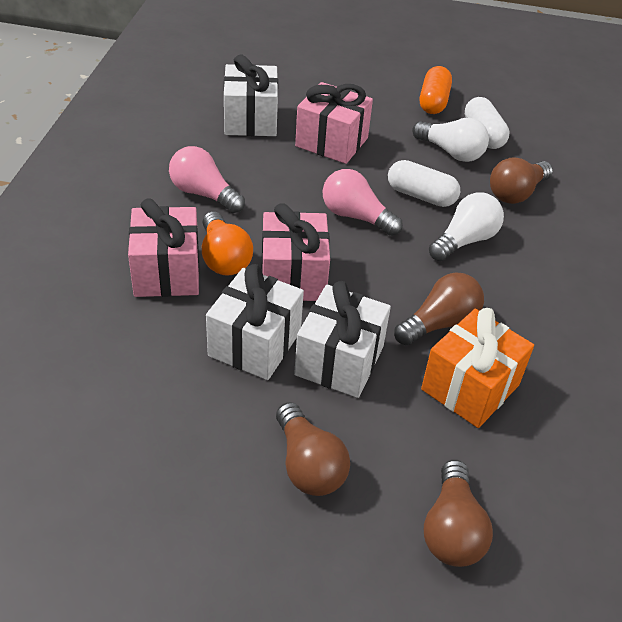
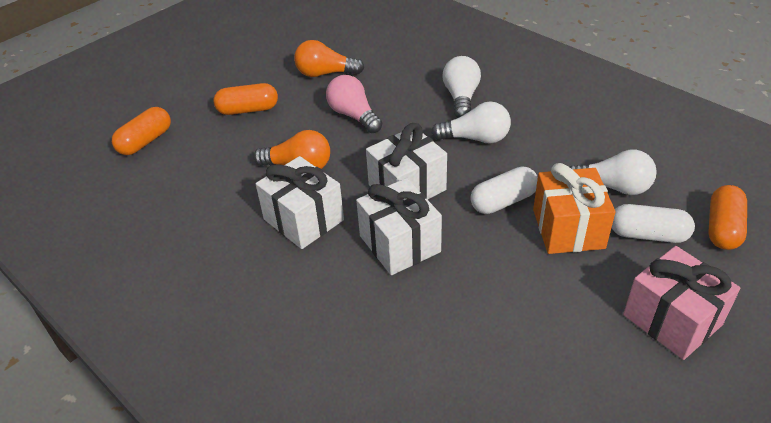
brown light bulb: 4 -> 0
orange capsule: 1 -> 3
orange light bulb: 1 -> 2
pink gift: 3 -> 1
pink light bulb: 2 -> 1
white light bulb: 2 -> 3

